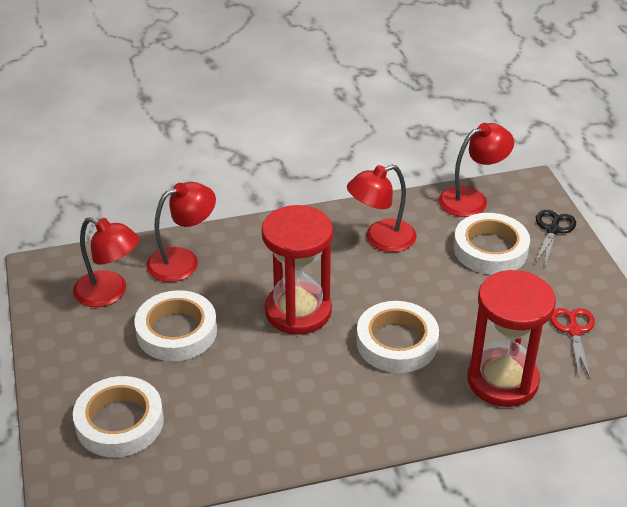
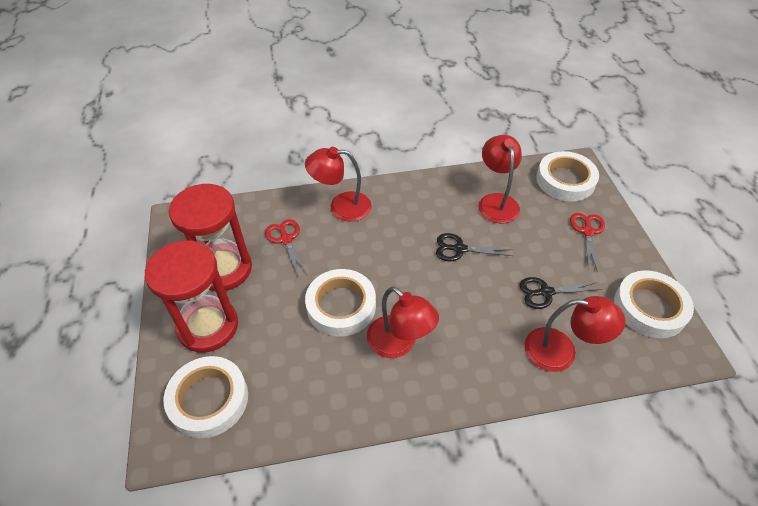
black scissors: 1 -> 2
red scissors: 1 -> 2

